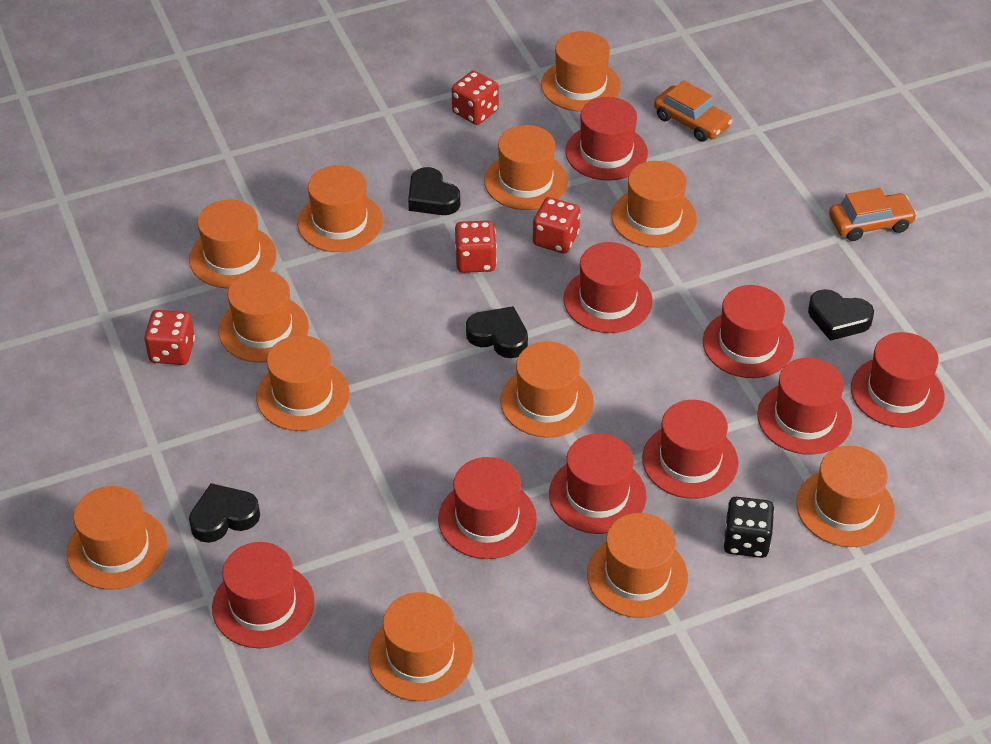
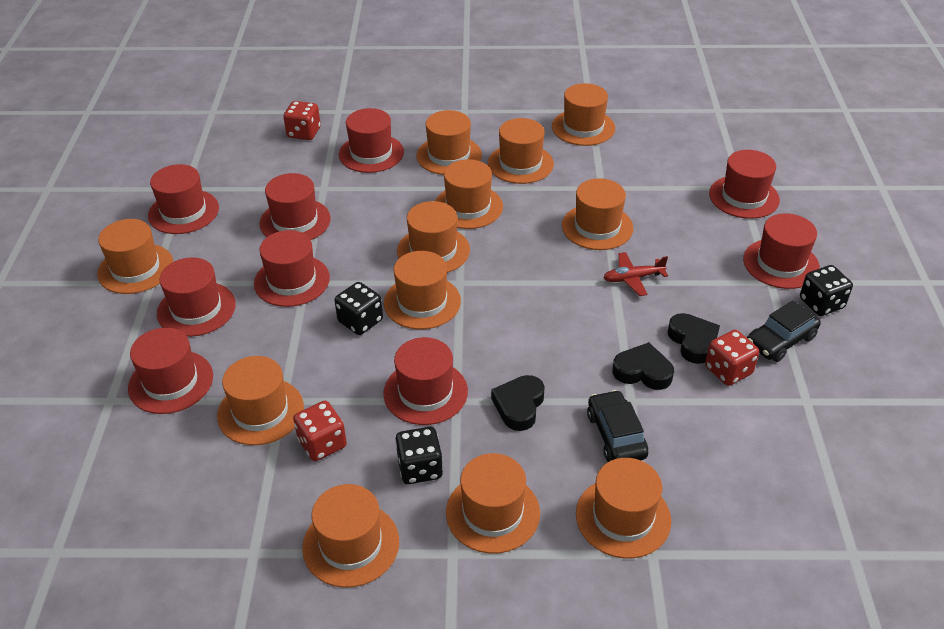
black car: 0 -> 2
black dice: 1 -> 3
black heart: 4 -> 3
orange car: 2 -> 0
red dice: 4 -> 3
red plane: 0 -> 1

